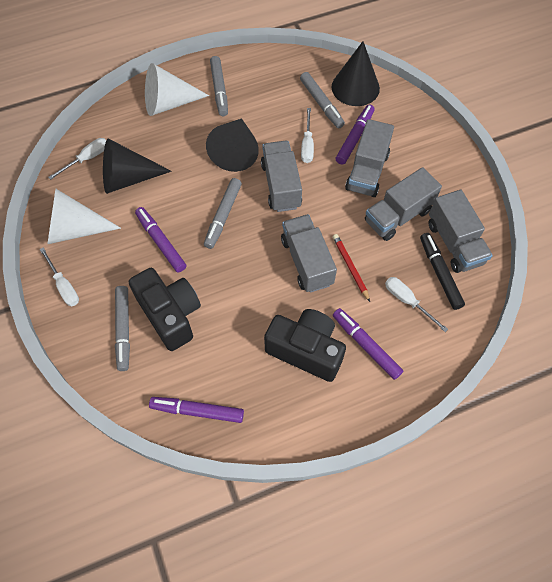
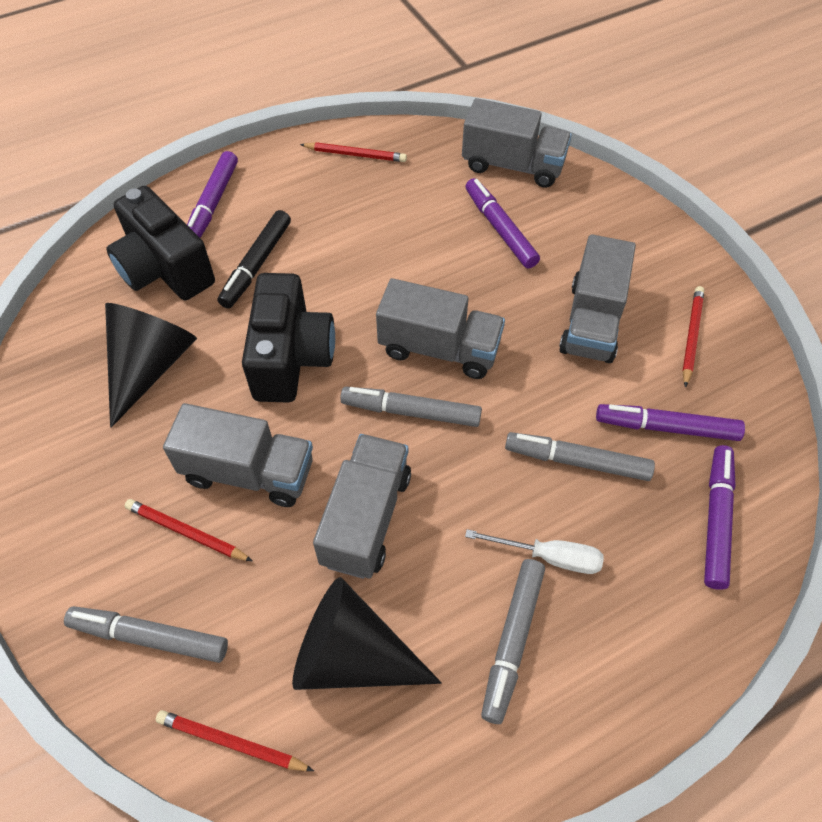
black cone: 3 -> 2
red pencil: 1 -> 4
white cone: 2 -> 0
white screwdriver: 4 -> 1

